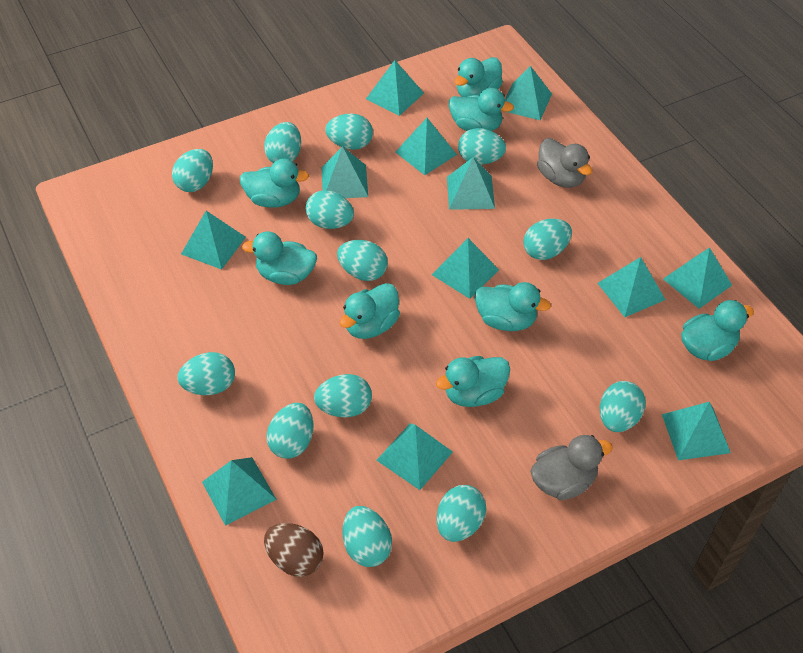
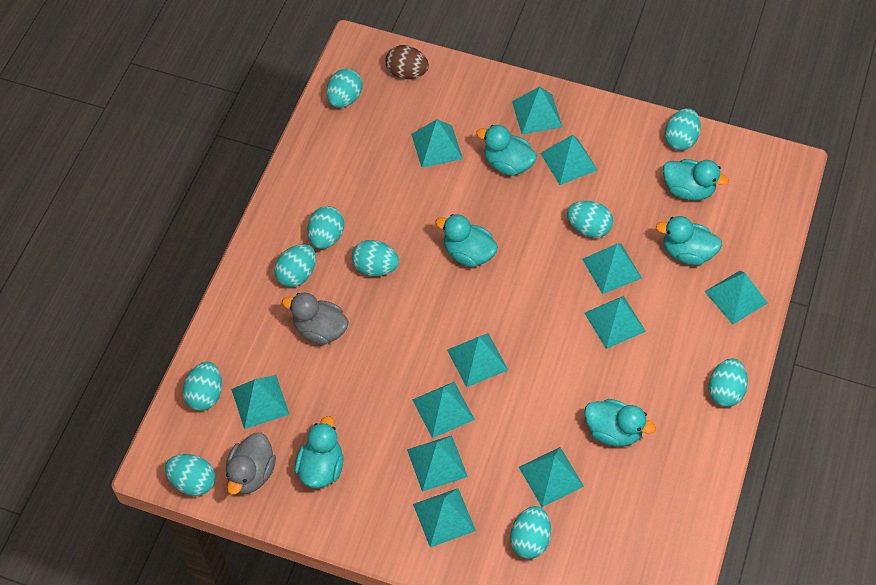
turquoise duck: 8 -> 6
turquoise egg: 13 -> 10

